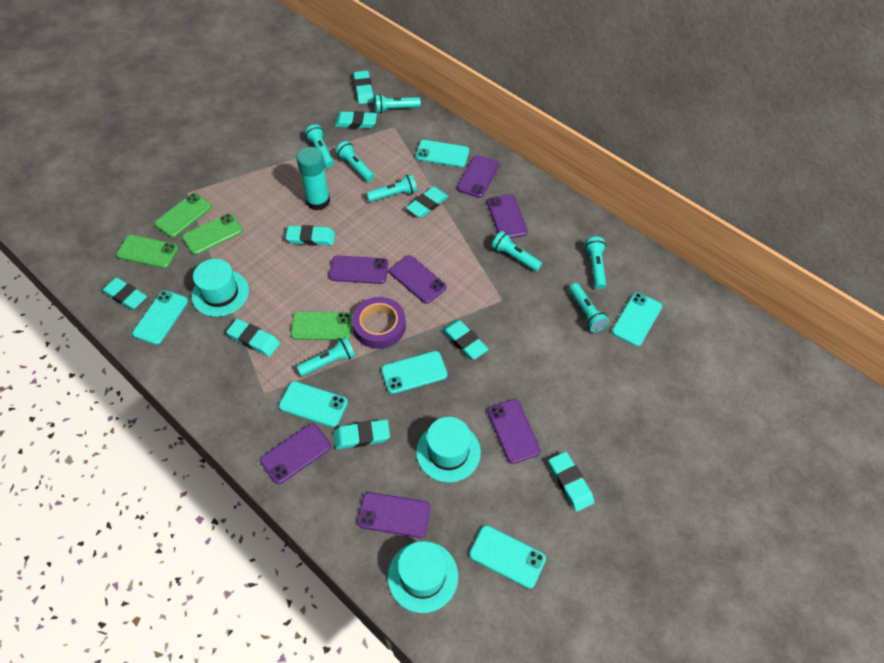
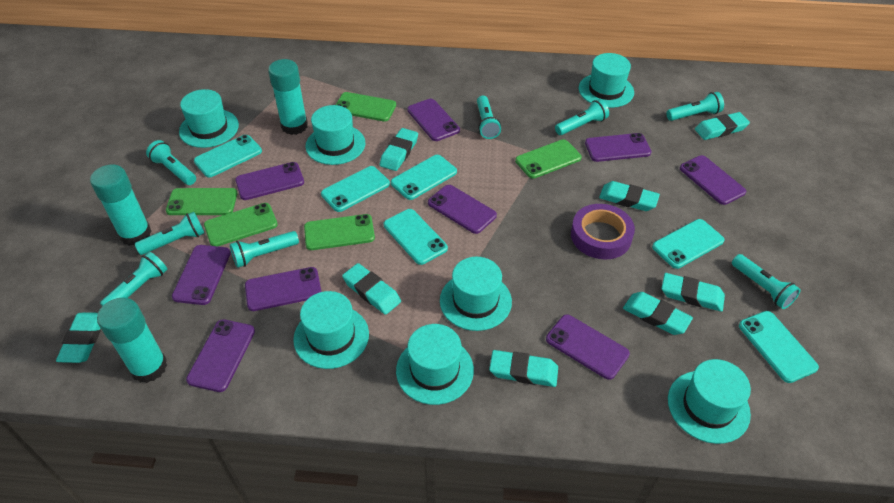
green phone: 4 -> 5
purple phone: 7 -> 9
turquoise eraser: 9 -> 8
turquoise glue stick: 1 -> 3
turquoise hat: 3 -> 7

